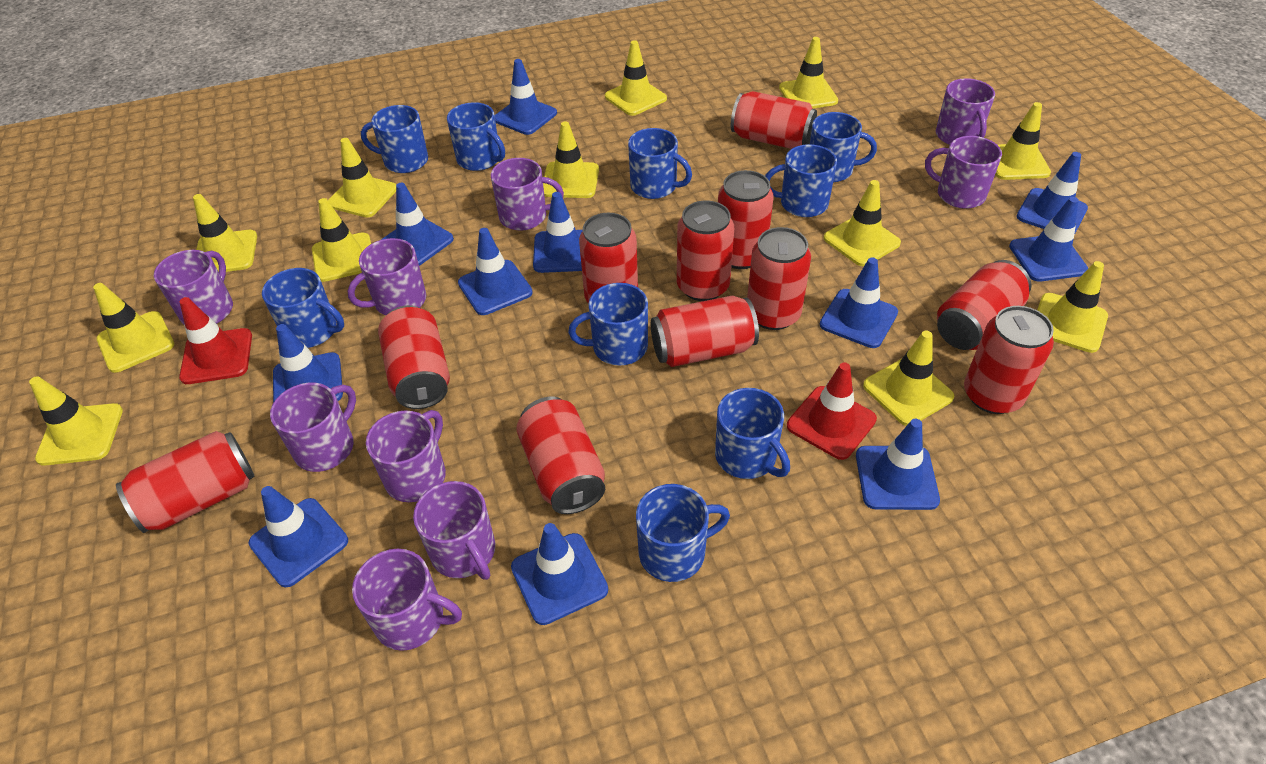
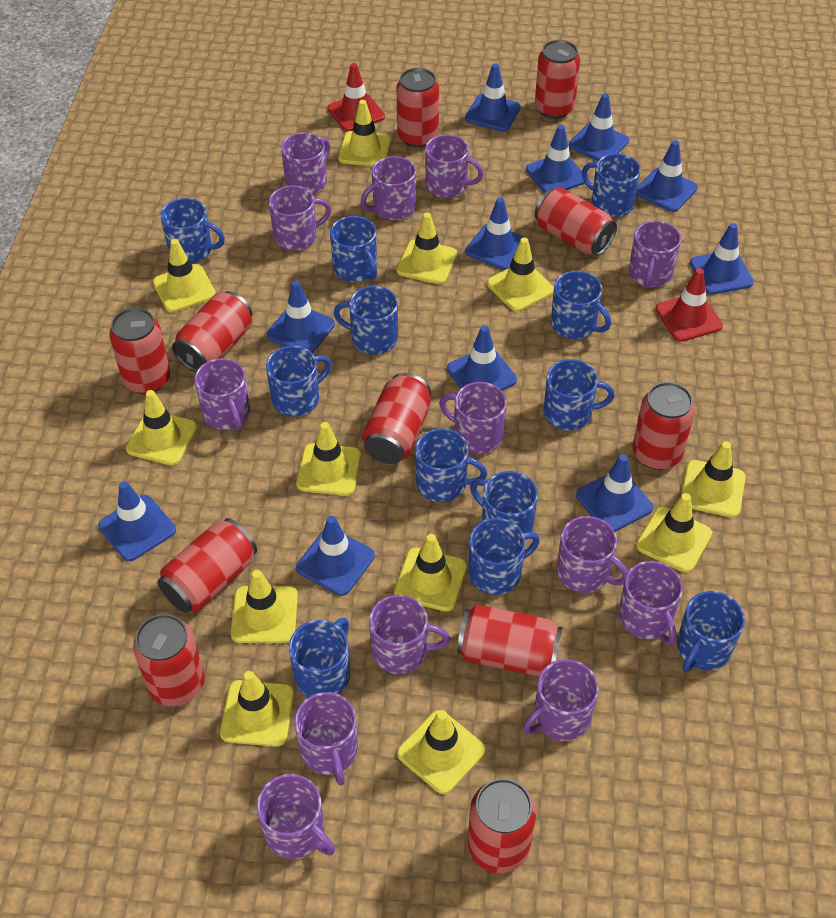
blue mug: 9 -> 12
purple mug: 9 -> 13

